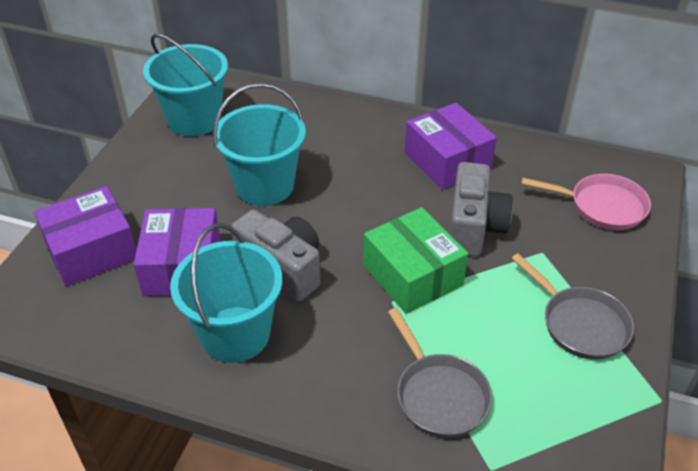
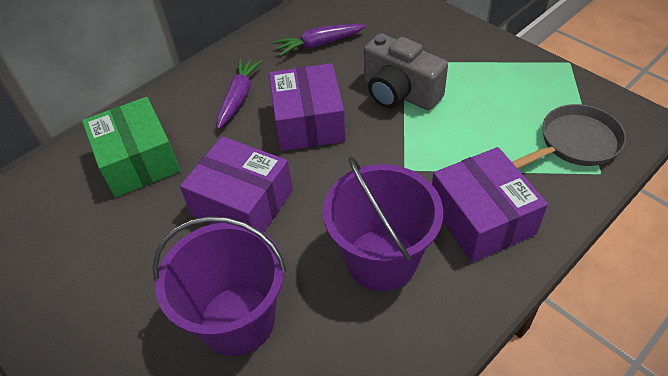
grey camera: 2 -> 1
grey pan: 2 -> 1
pink pan: 1 -> 0
purple bucket: 0 -> 2
purple carrot: 0 -> 2
turquoise bucket: 3 -> 0

